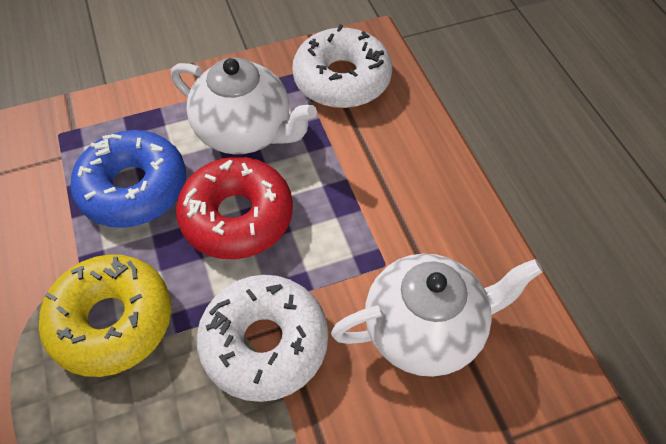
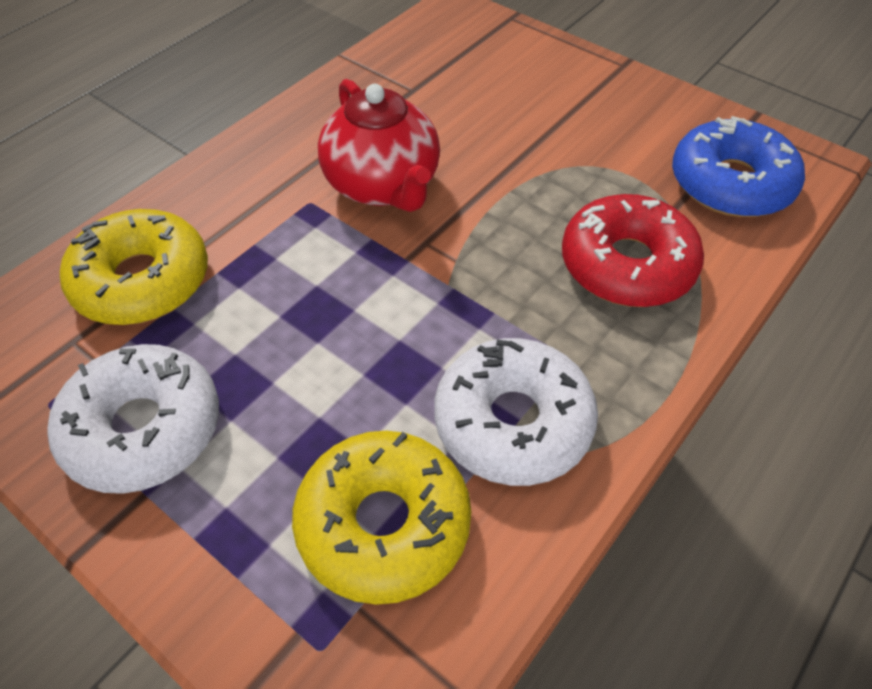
red teapot: 0 -> 1
white teapot: 2 -> 0
yellow donut: 1 -> 2

